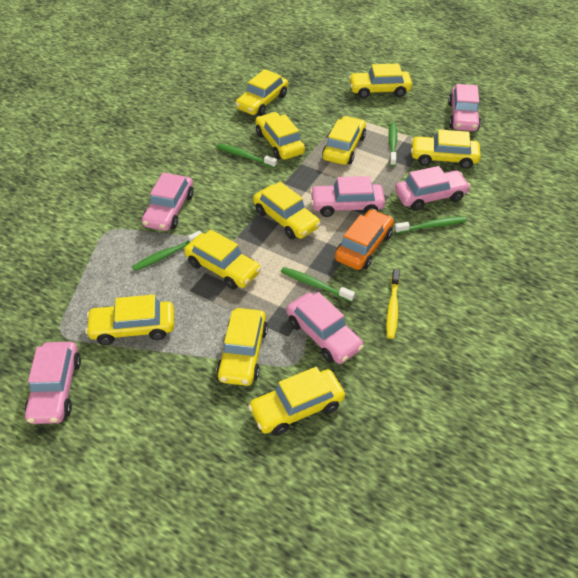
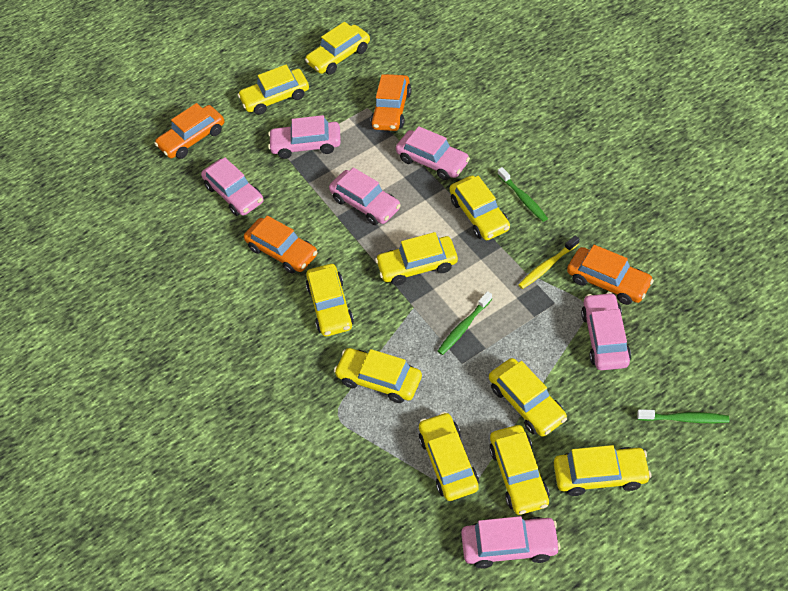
green toothbrush: 5 -> 3
orange car: 1 -> 4

